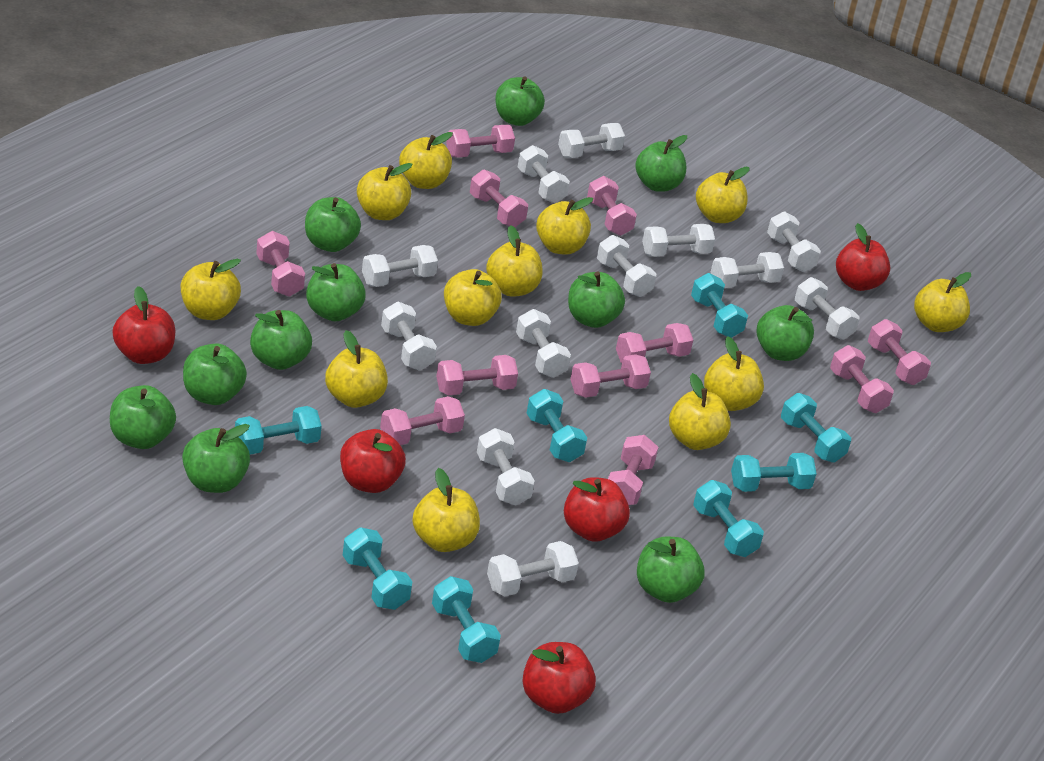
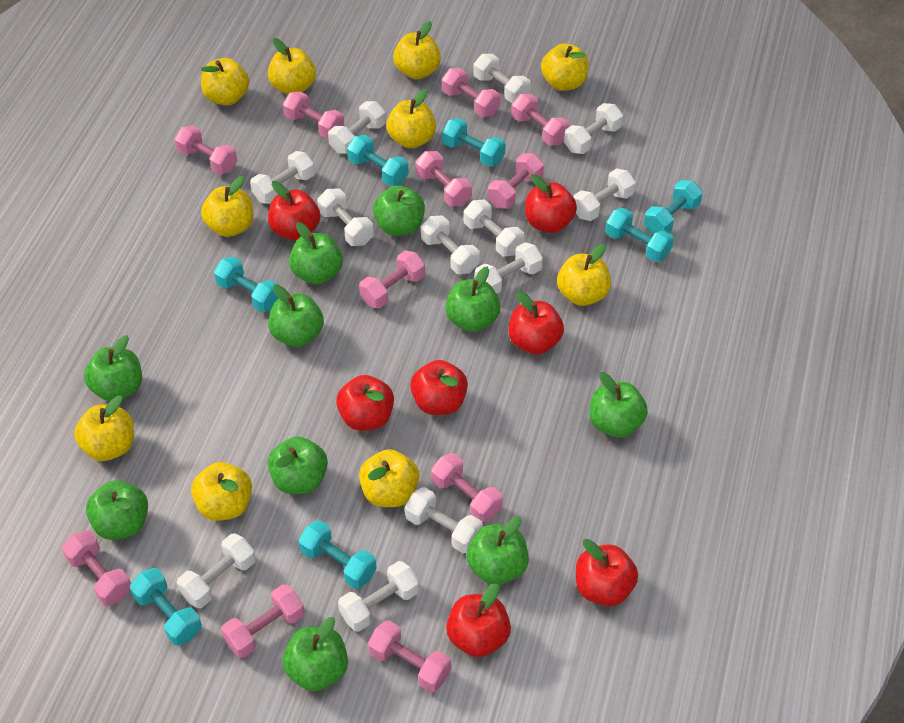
green apple: 11 -> 10
red apple: 5 -> 7
turquoise dumbbell: 8 -> 7
yellow apple: 12 -> 10

